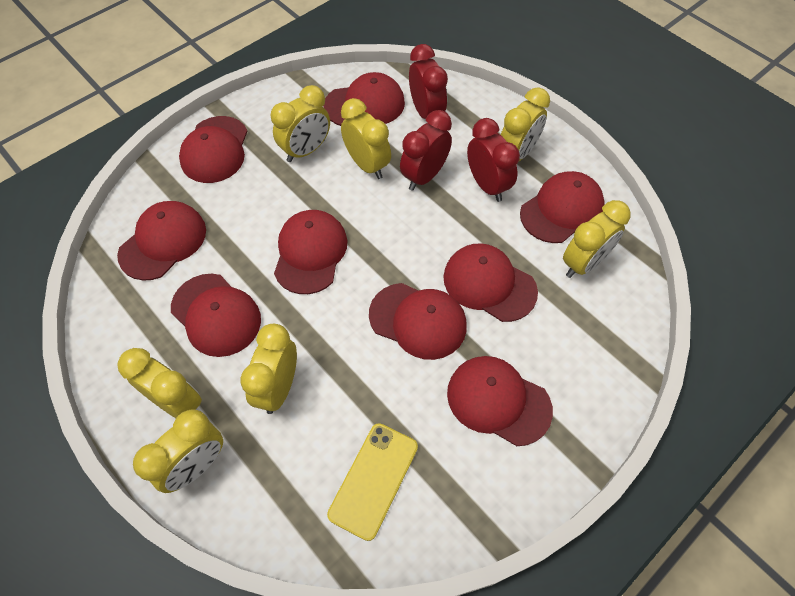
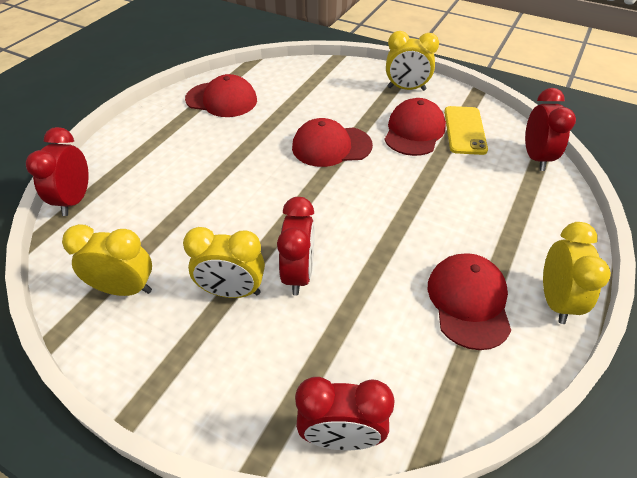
red cap: 9 -> 4
red clock: 3 -> 4
yellow clock: 7 -> 4

